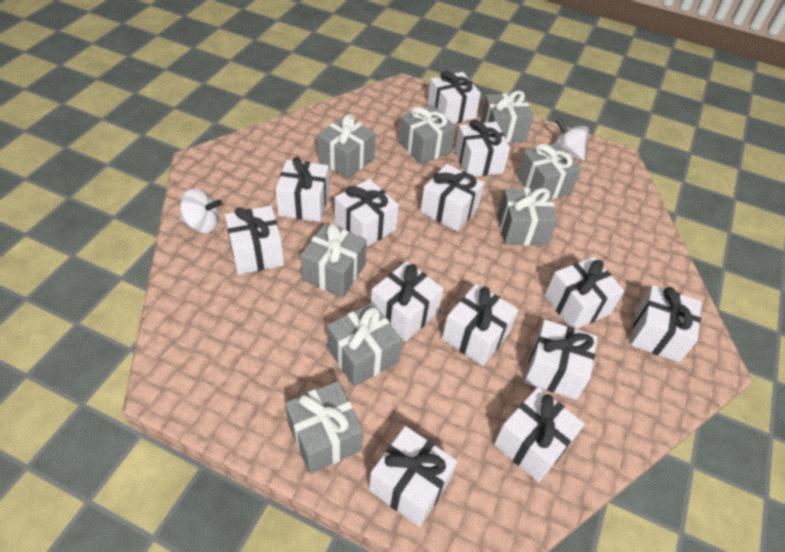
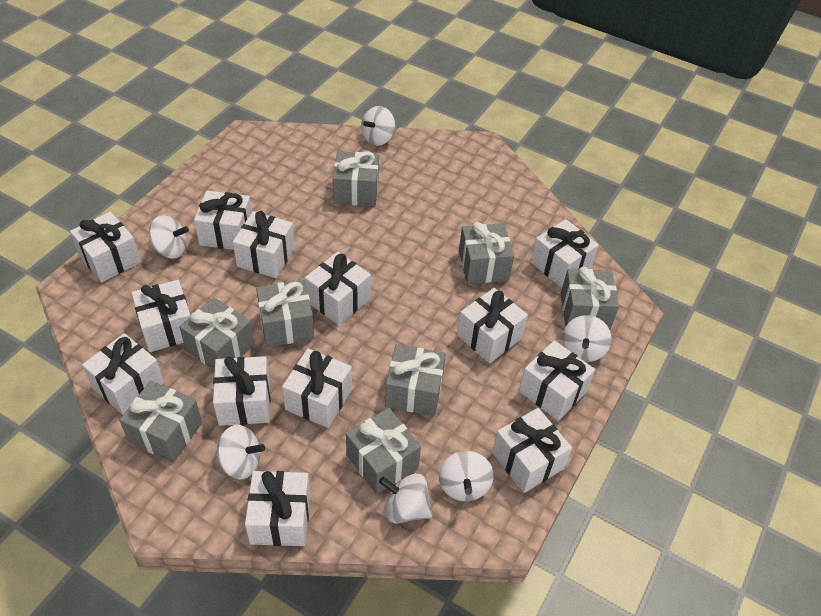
white spinning top: 2 -> 6

